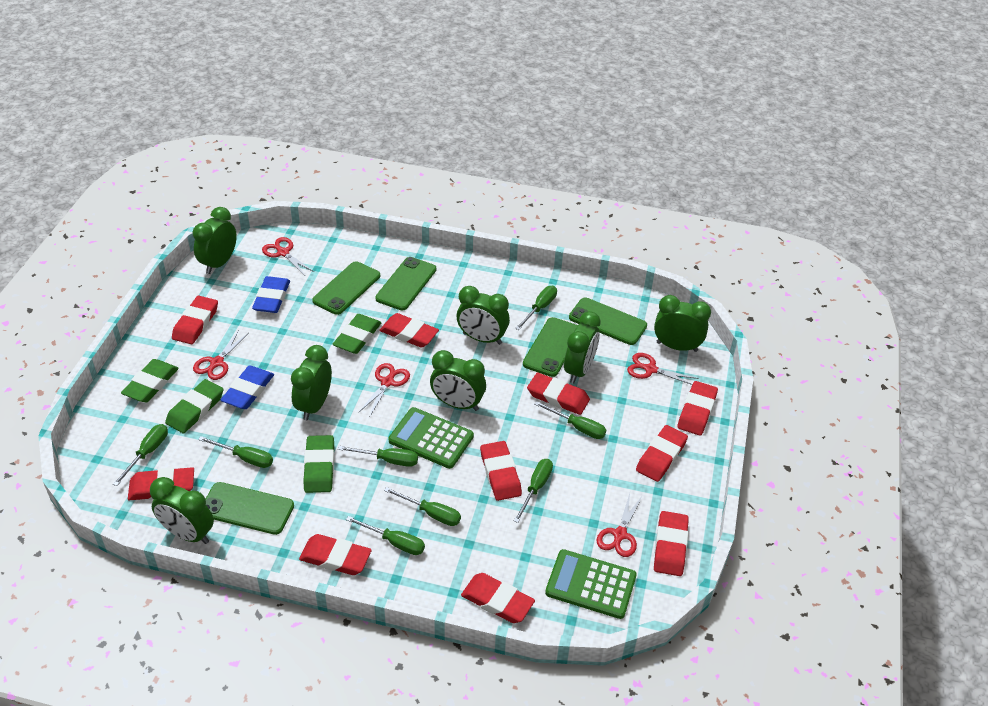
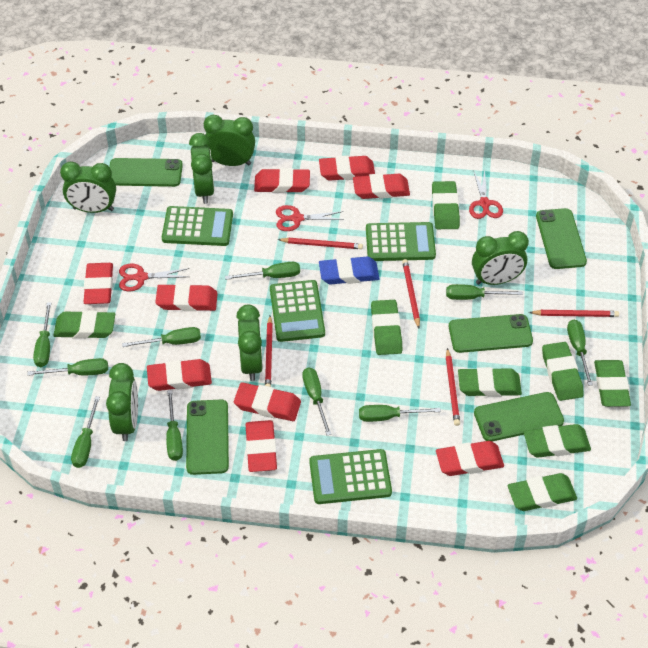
blue eraser: 2 -> 1
green calculator: 2 -> 4
green clock: 7 -> 6
green eraser: 4 -> 8
green screwdriver: 8 -> 10
red eraser: 10 -> 9
red pencil: 0 -> 5
red scissors: 5 -> 3

